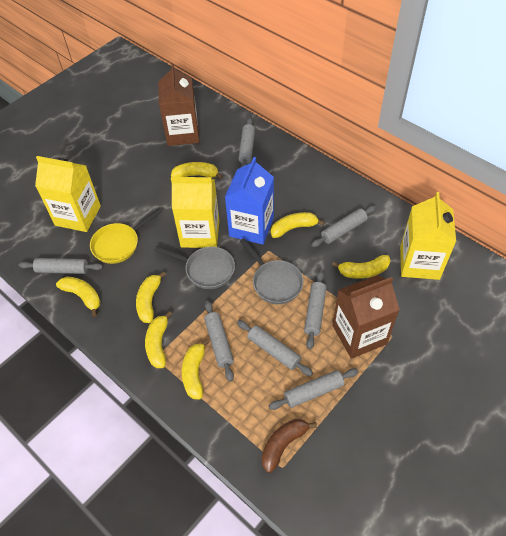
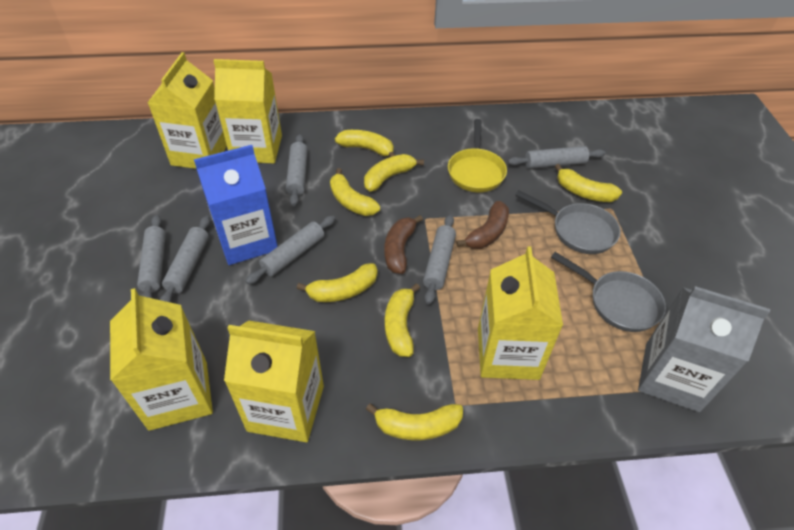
brown banana: 1 -> 2
brown carton: 2 -> 0
grey carton: 0 -> 1
grey rolling pin: 7 -> 6
yellow carton: 3 -> 5

